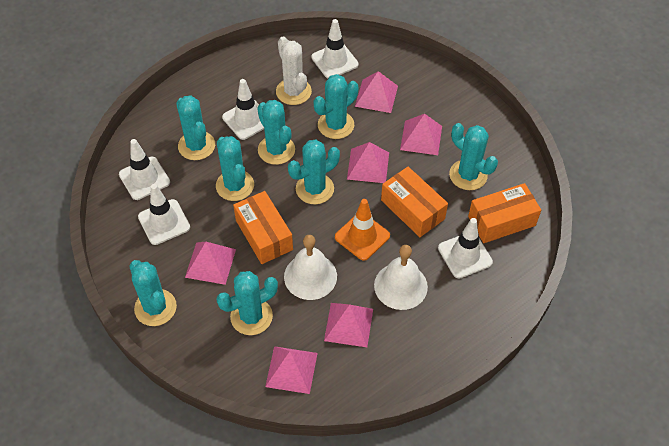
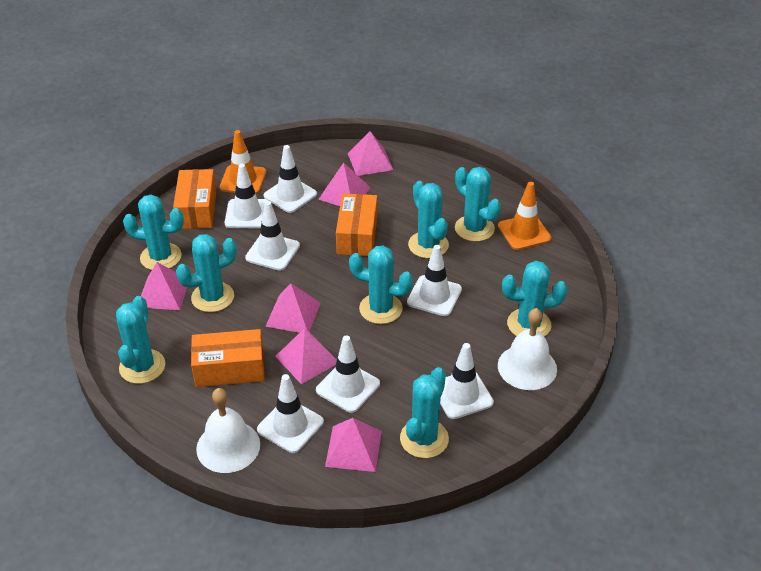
orange traffic cone: 1 -> 2
white cactus: 1 -> 0
white traffic cone: 5 -> 7

